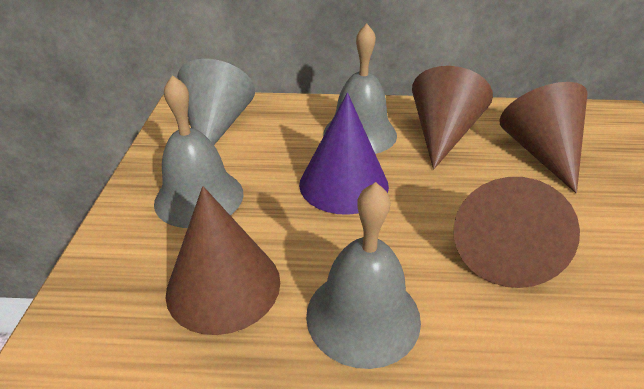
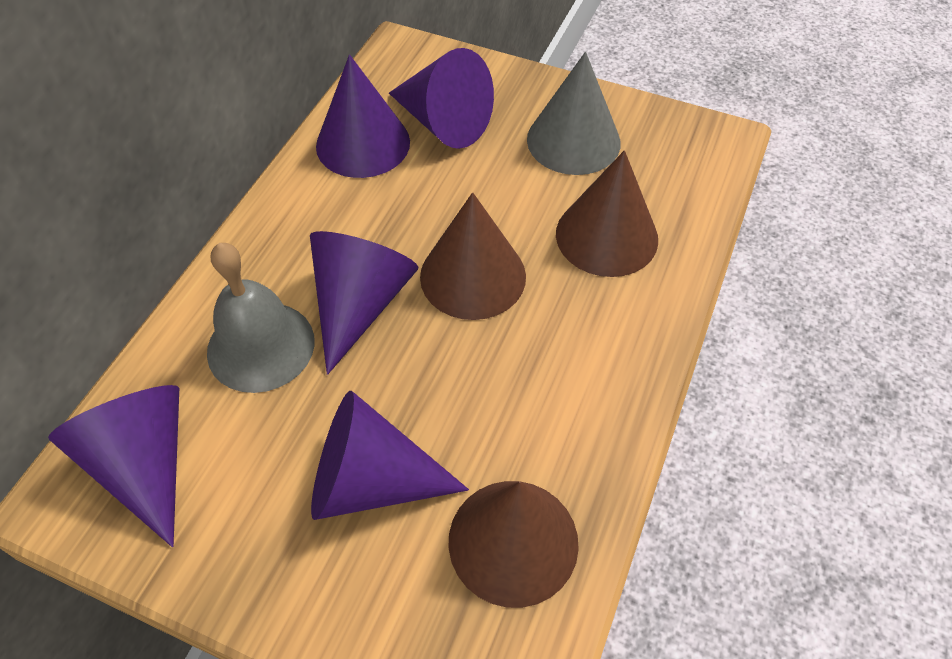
brown cone: 4 -> 3
grey bell: 3 -> 1
purple cone: 1 -> 5

